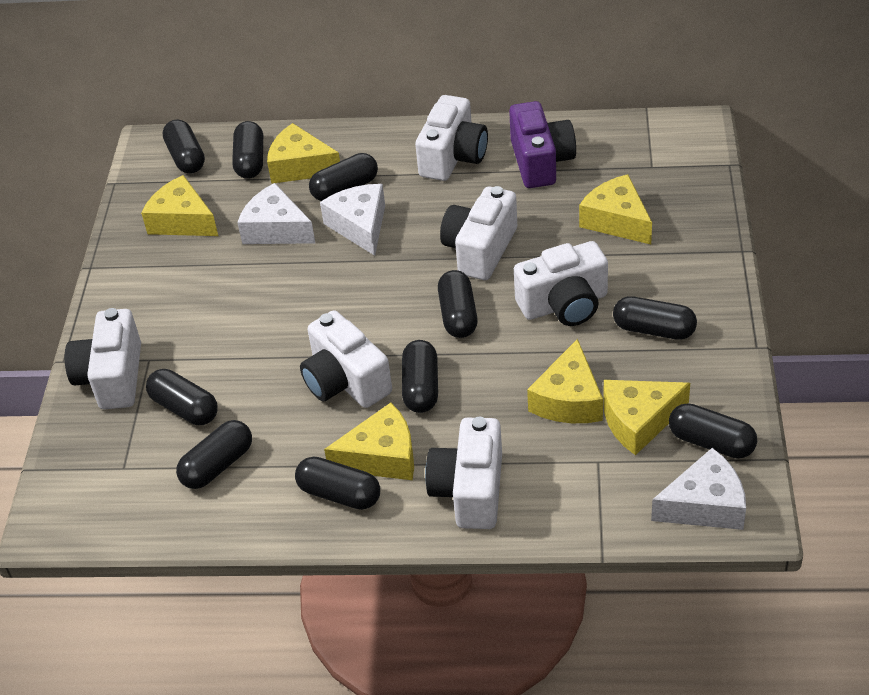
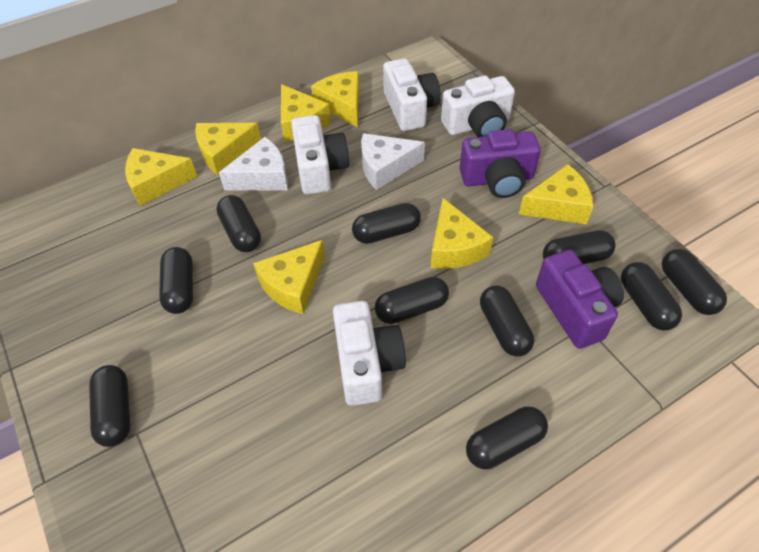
purple camera: 1 -> 2
white camera: 6 -> 4
white cheese: 3 -> 2
yellow cheese: 6 -> 7

